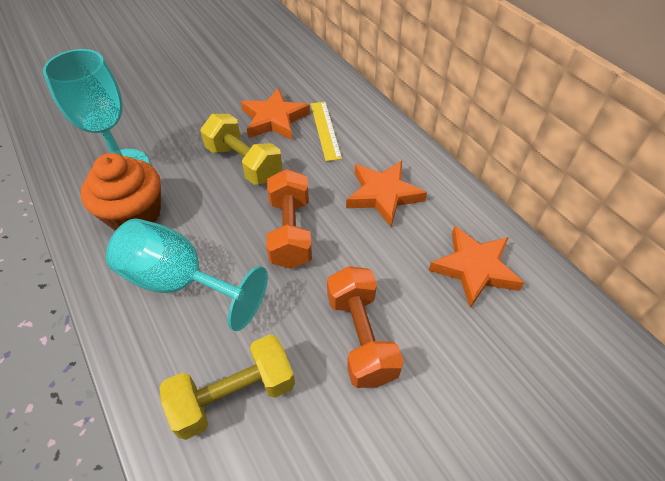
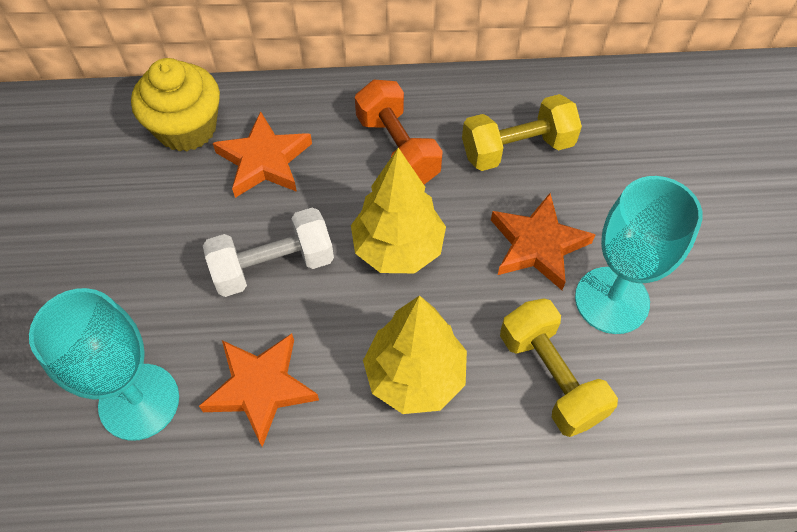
orange cupcake: 1 -> 0
orange dumbbell: 2 -> 1
white dumbbell: 0 -> 1
yellow cupcake: 0 -> 1
yellow ruler: 1 -> 0
yellow tree: 0 -> 2

